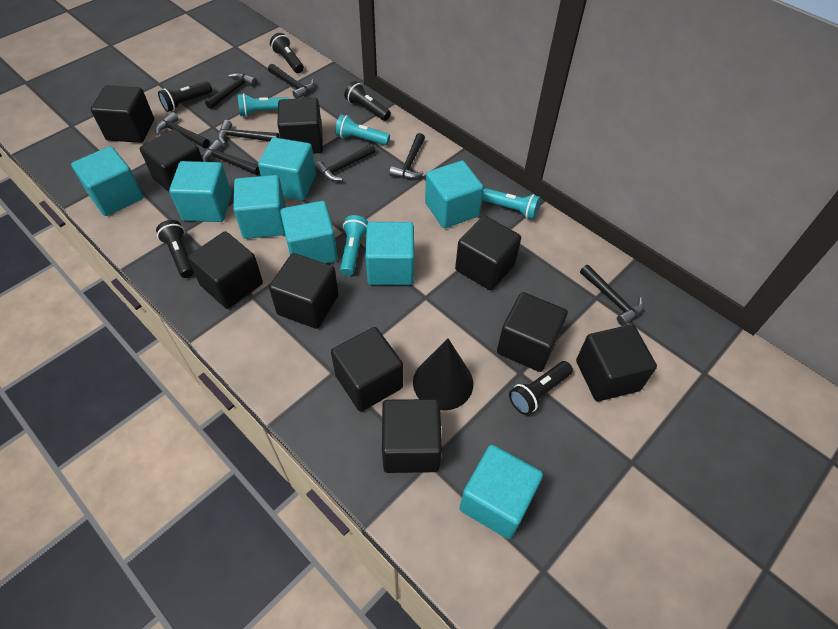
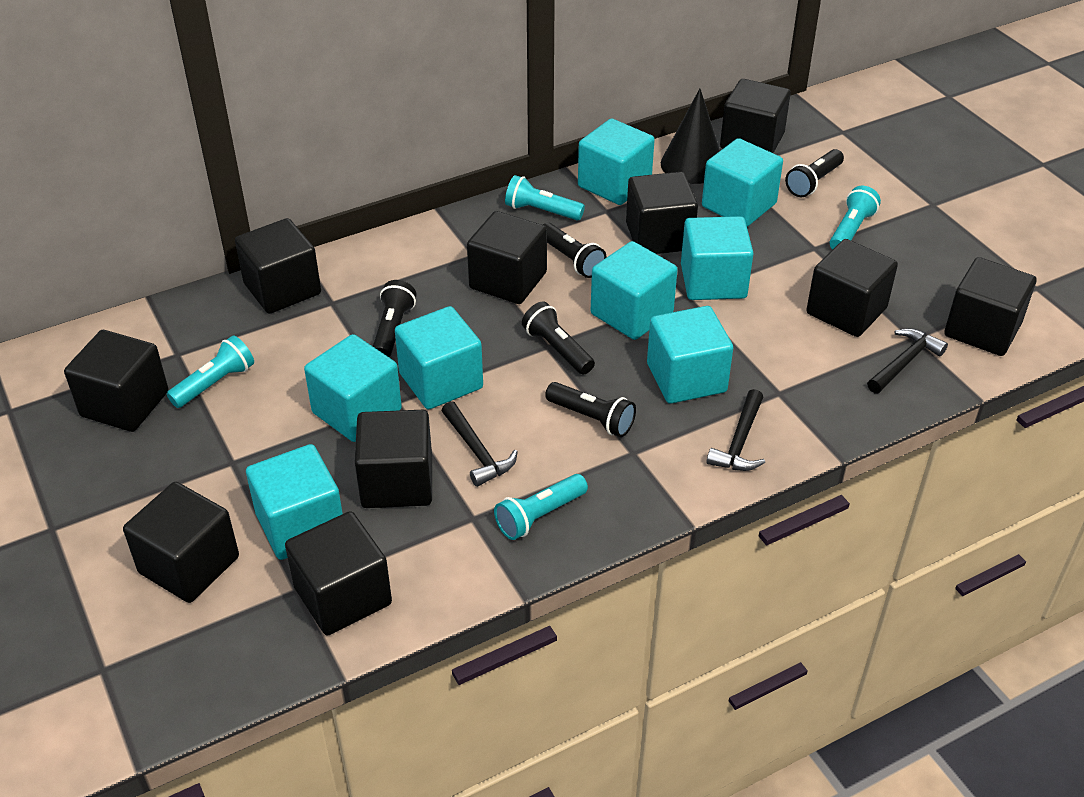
black hammer: 8 -> 3

